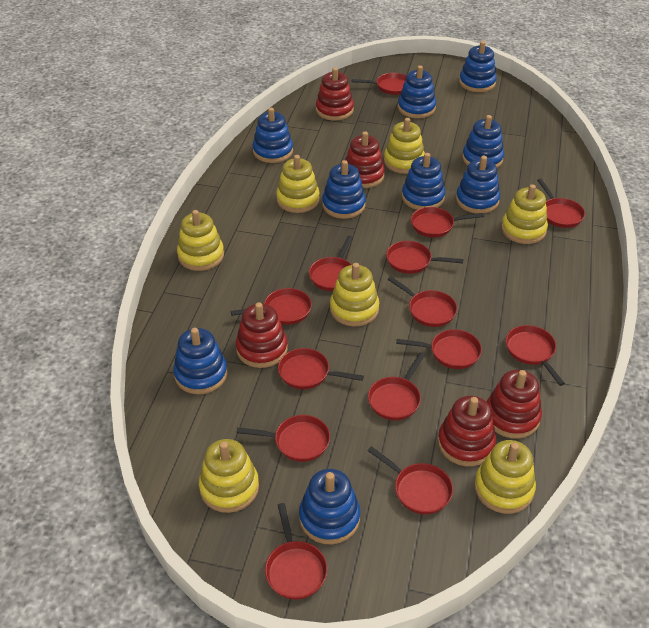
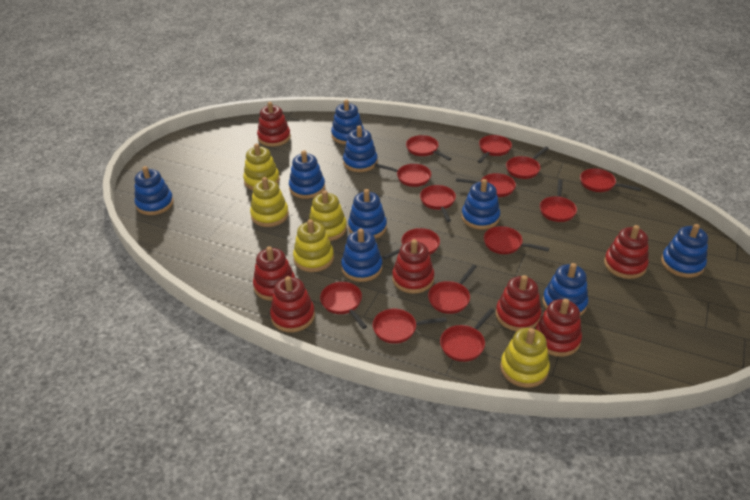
red stacking toy: 5 -> 7
yellow stacking toy: 7 -> 5

